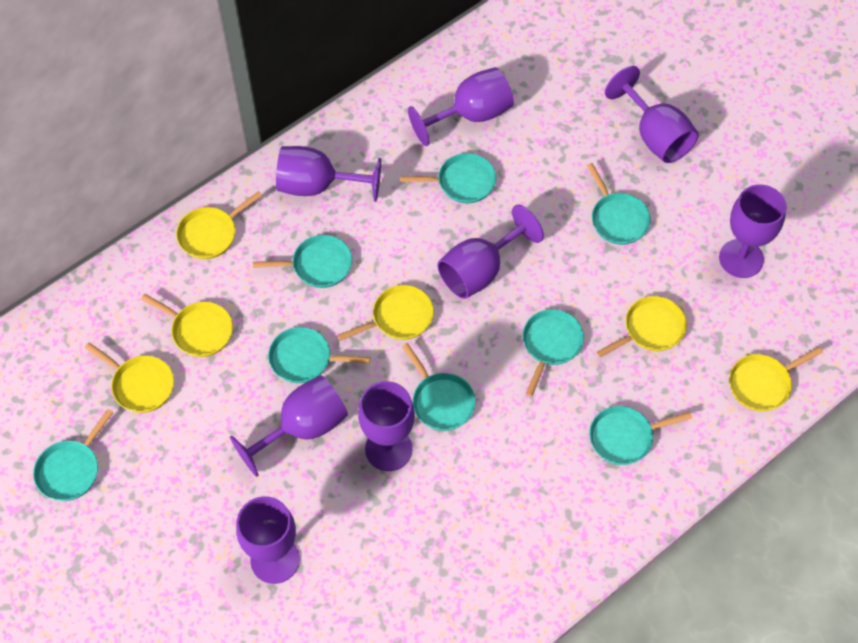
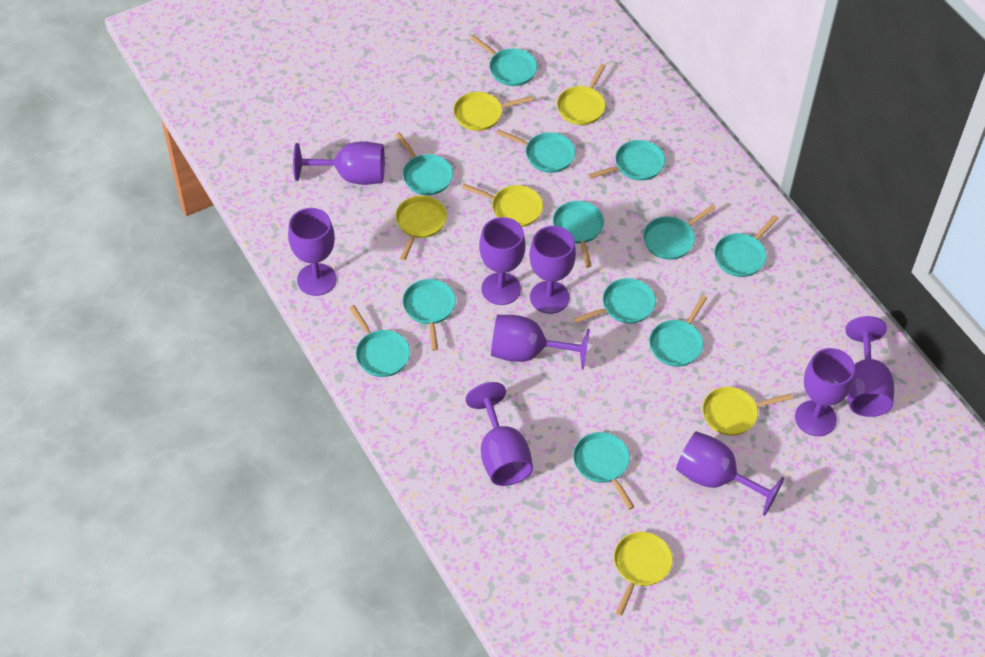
purple goblet: 8 -> 9
turquoise pan: 8 -> 12

